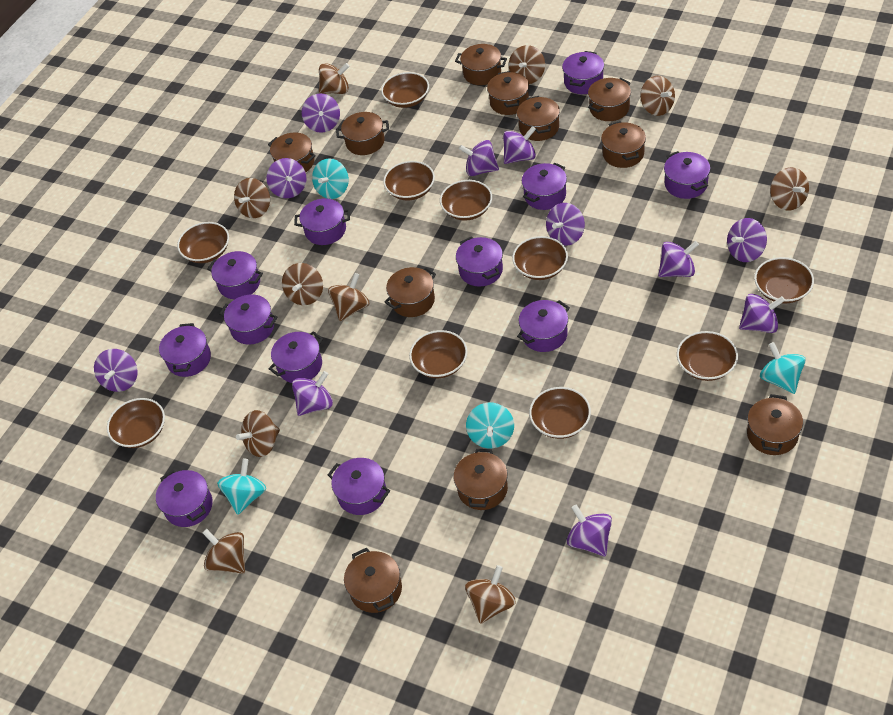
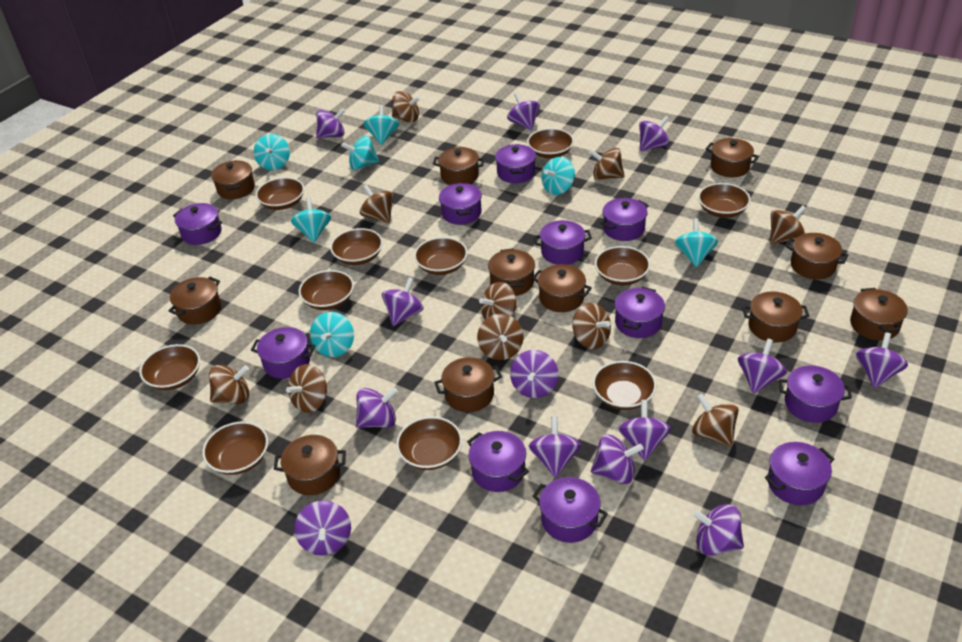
brown bowl: 10 -> 11
purple pot: 12 -> 11
purple spinning top: 11 -> 13
turquoise spinning top: 4 -> 7

